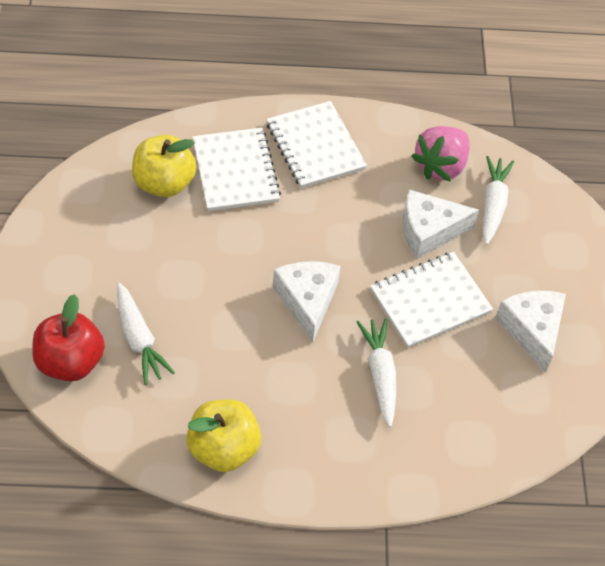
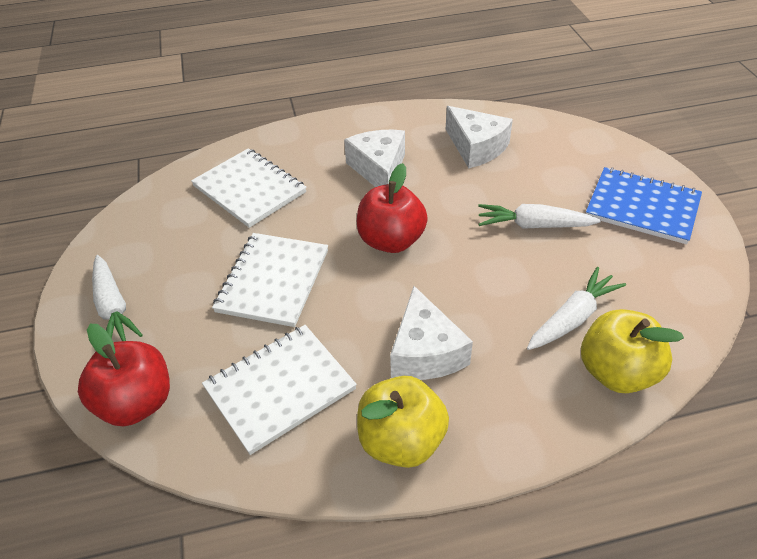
blue notebook: 0 -> 1
pink strawberry: 1 -> 0
red apple: 1 -> 2

